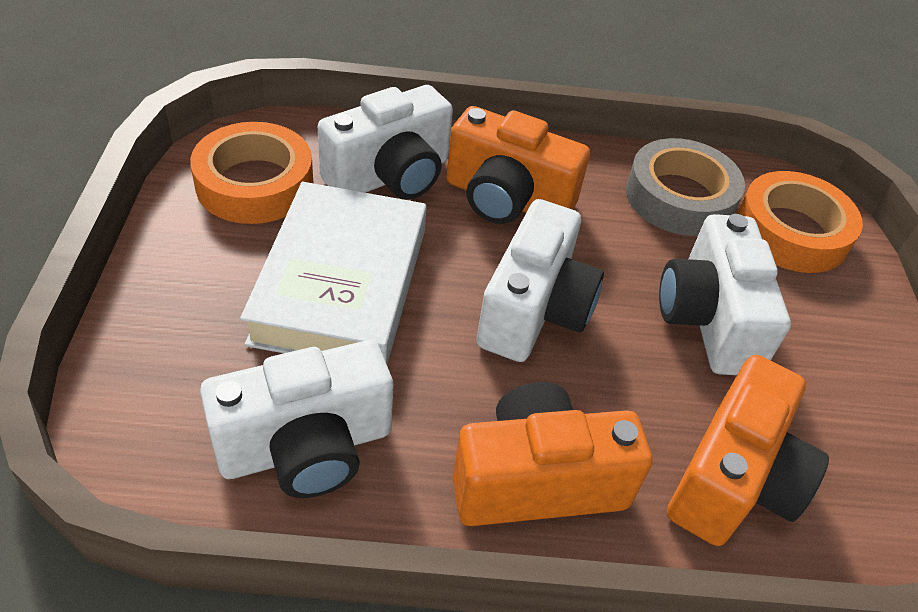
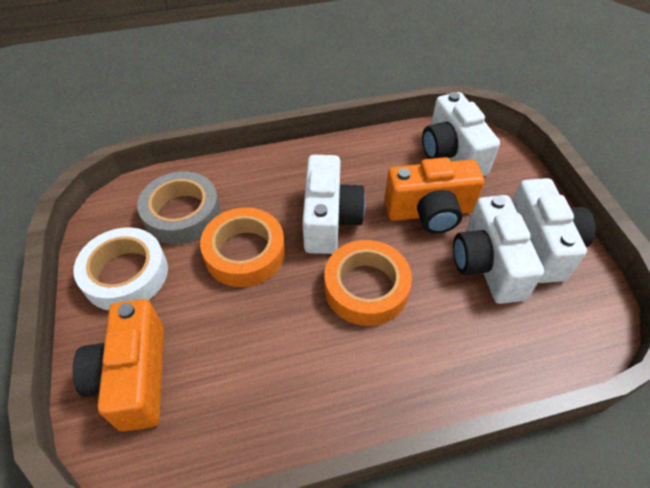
orange camera: 3 -> 2
white book: 1 -> 0
white tape: 0 -> 1

